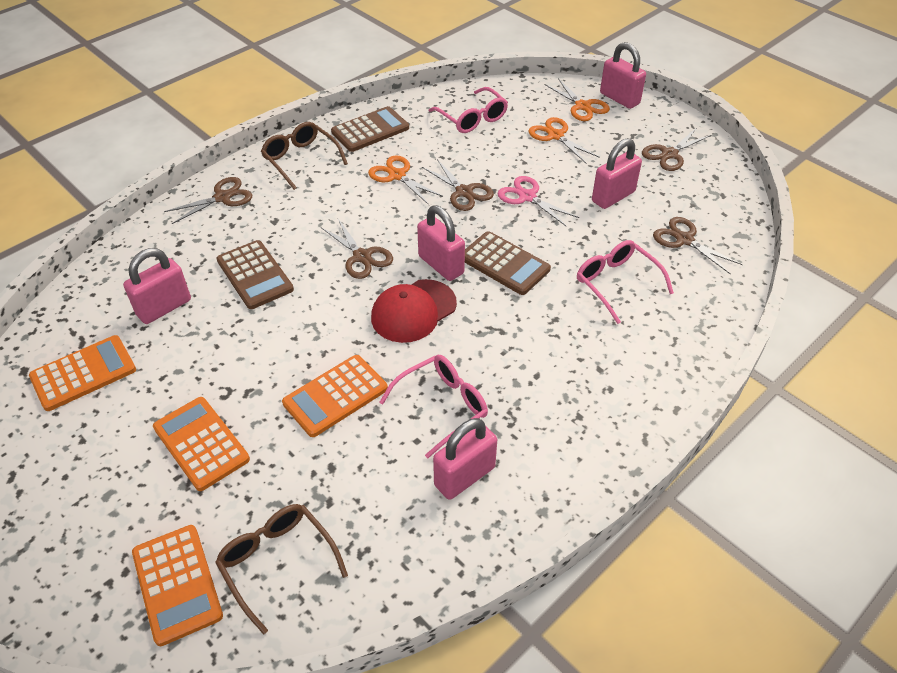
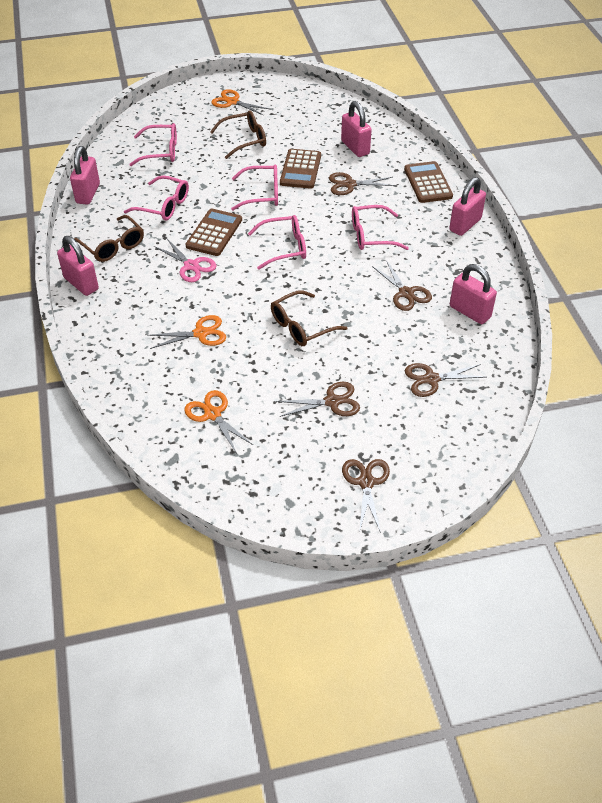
brown glasses: 2 -> 3
orange calculator: 4 -> 0
pink glasses: 3 -> 5
red cap: 1 -> 0

